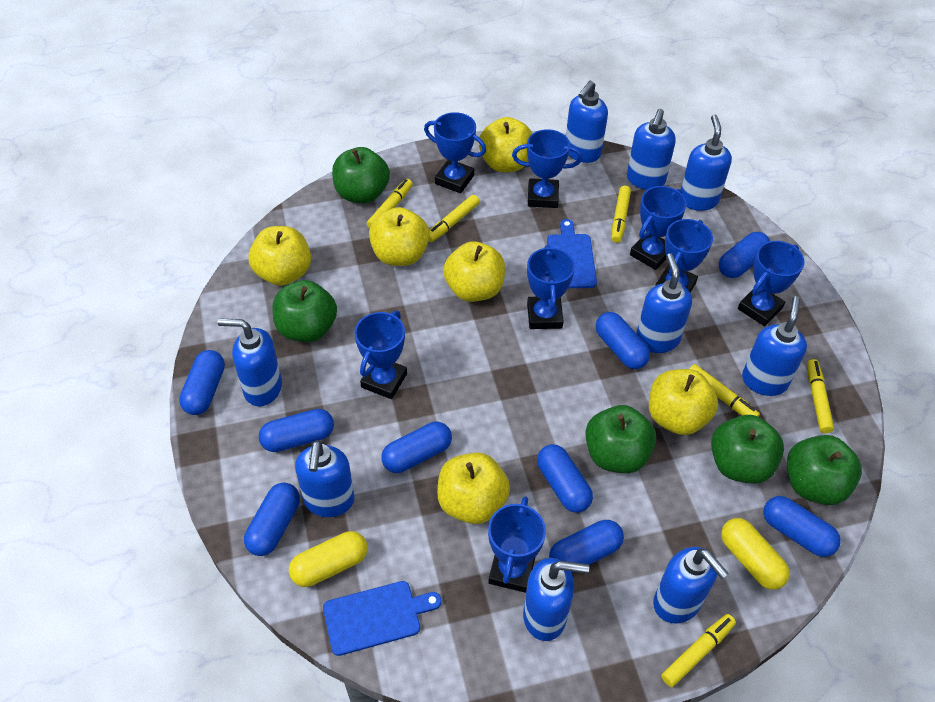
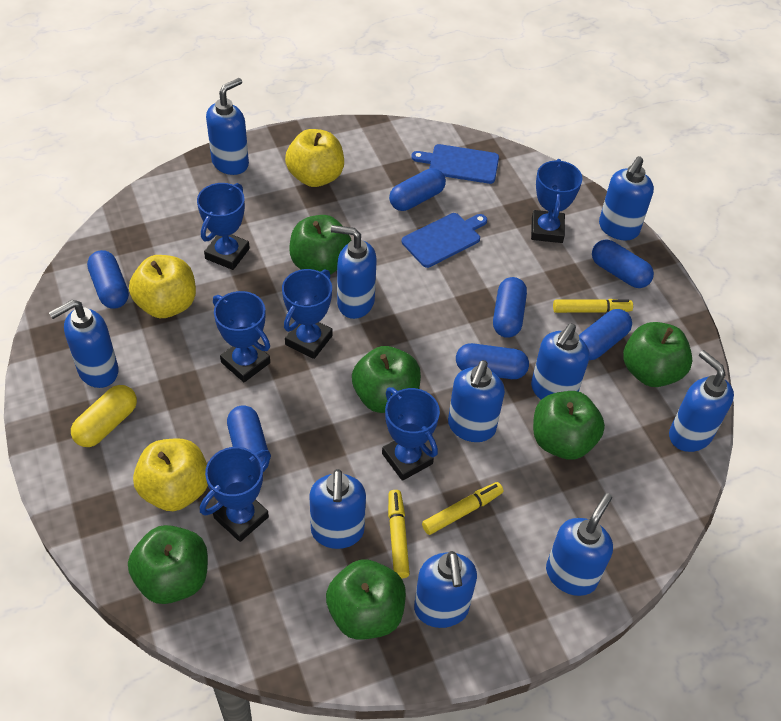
blue capsule: 9 -> 7
blue soap dispenser: 9 -> 10
blue trophy: 8 -> 6
green apple: 5 -> 6
yellow apple: 6 -> 3
yellow capsule: 2 -> 1
yellow marker: 6 -> 3

